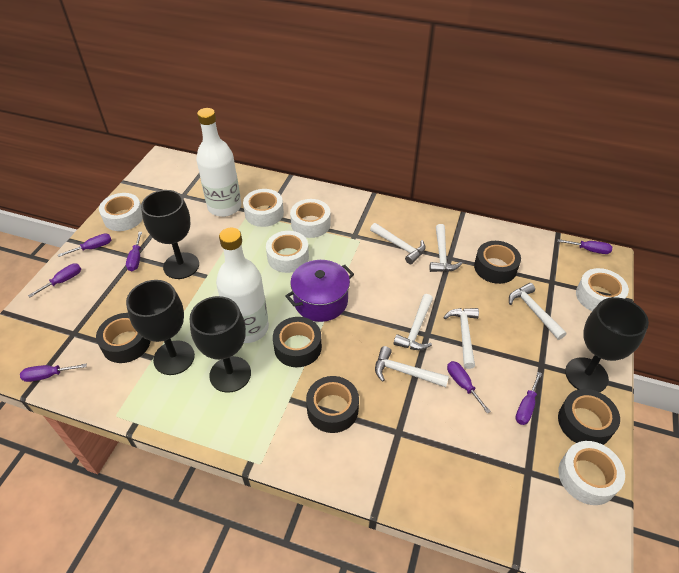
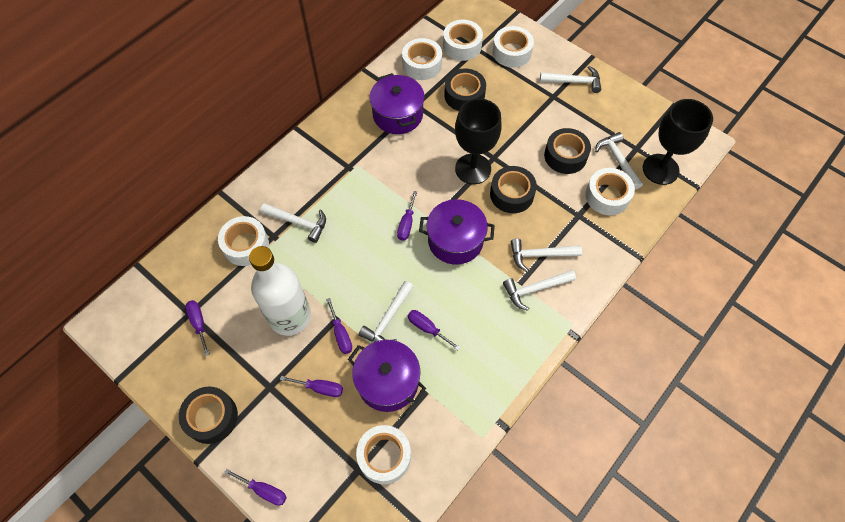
black goblet: 4 -> 2
black tape: 5 -> 4
purple pot: 1 -> 3
purple screwdriver: 7 -> 6
white bottle: 2 -> 1

